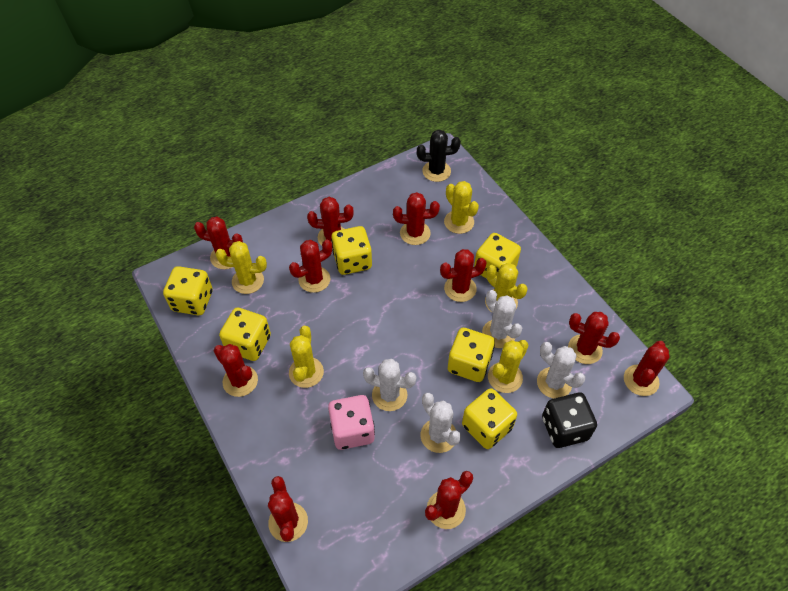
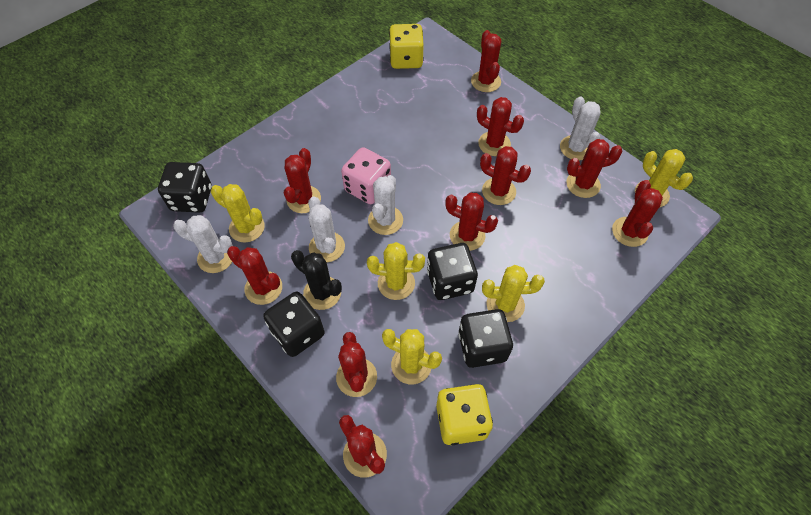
black dice: 1 -> 4
yellow dice: 6 -> 2

